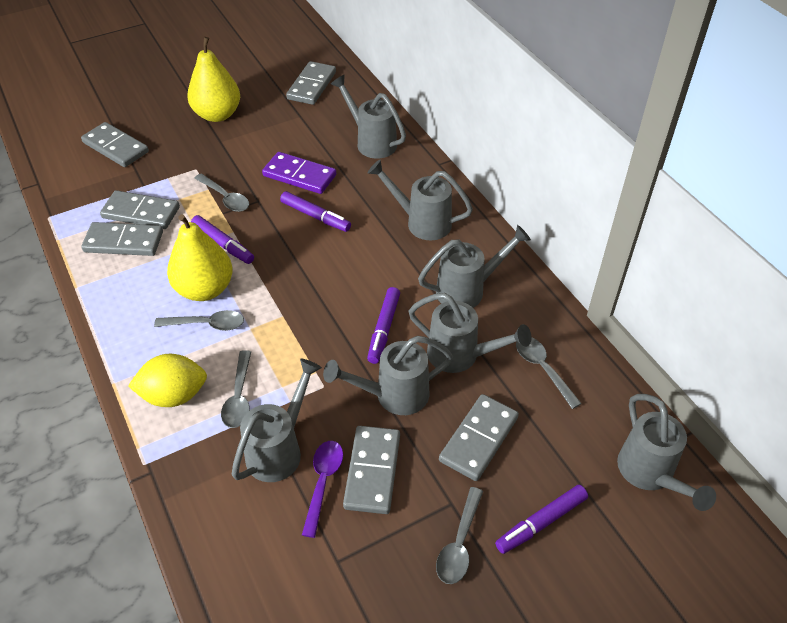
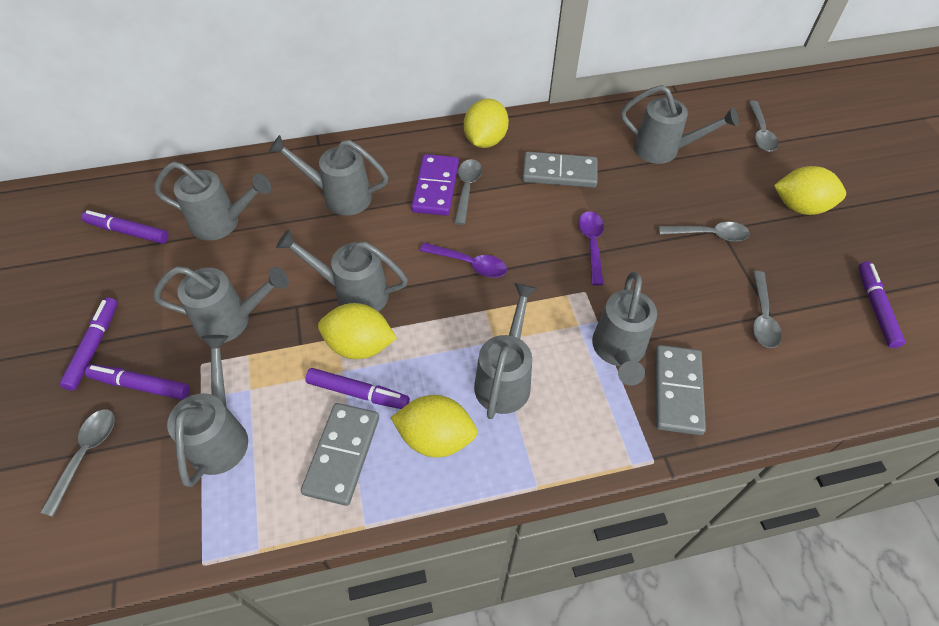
grey domino: 6 -> 3
grey watering can: 7 -> 8
purple marker: 4 -> 5
purple spoon: 1 -> 2
yellow lemon: 1 -> 4
yellow pear: 2 -> 0

